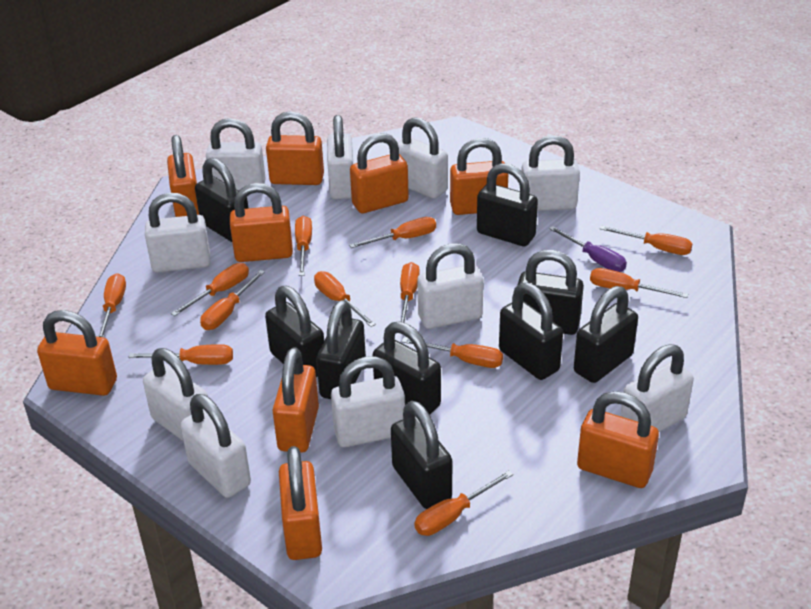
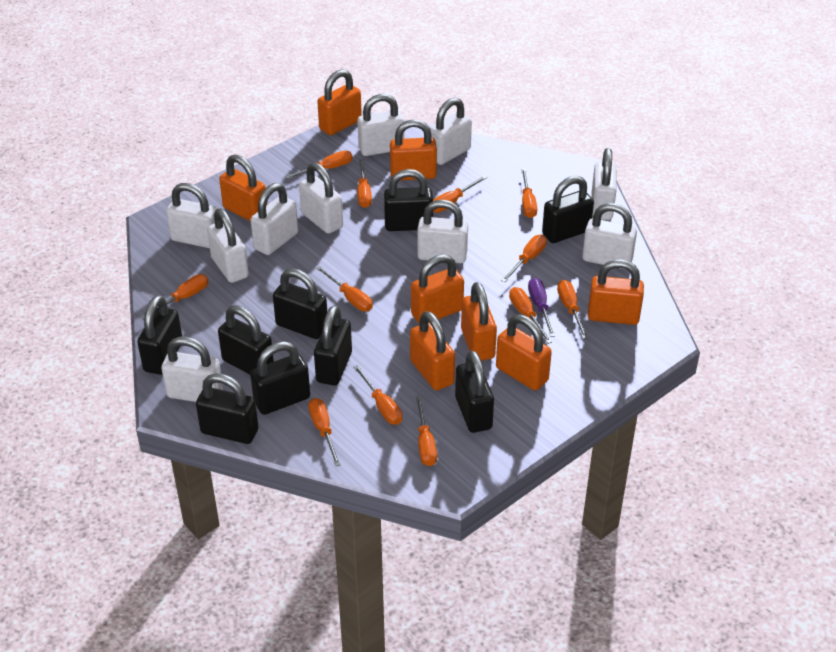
orange padlock: 9 -> 8

